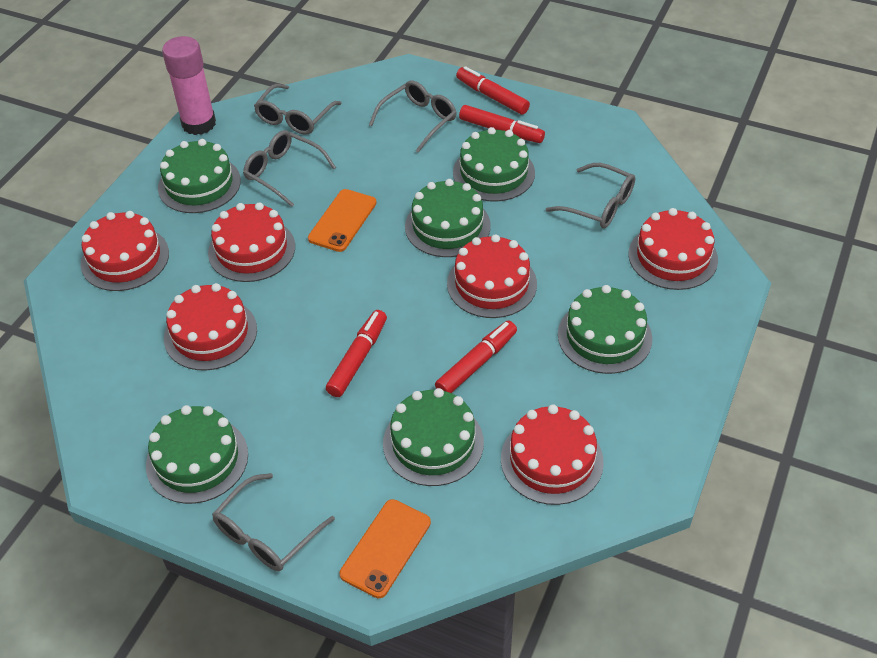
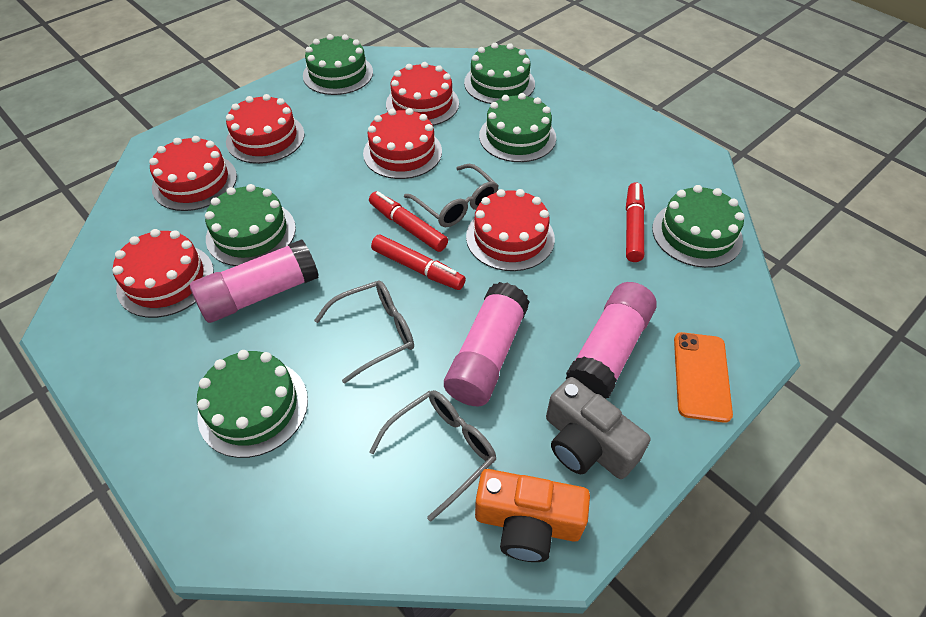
grey camera: 0 -> 1
grey glasses: 5 -> 3
orange camera: 0 -> 1
orange phone: 2 -> 1
pink glue stick: 1 -> 3
red marker: 4 -> 3

